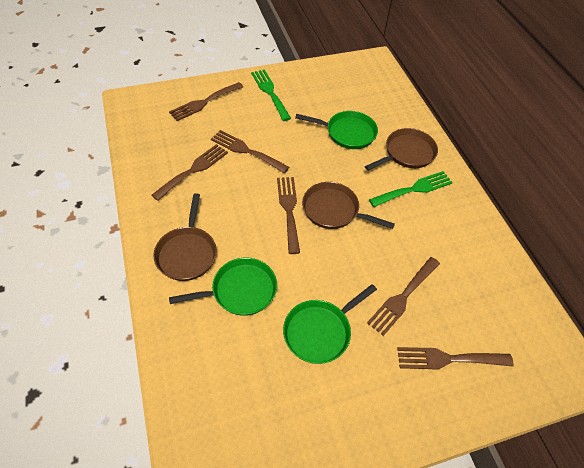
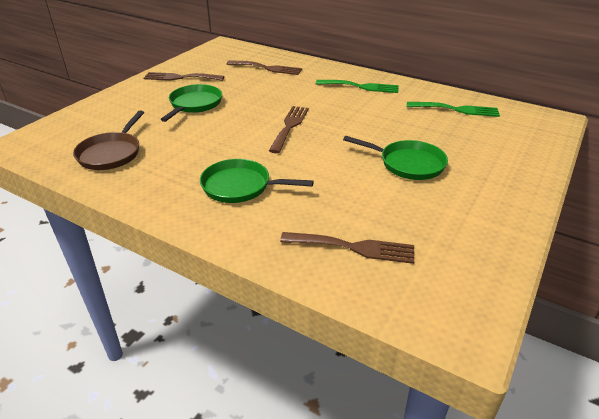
brown fork: 6 -> 4
brown pan: 3 -> 1

